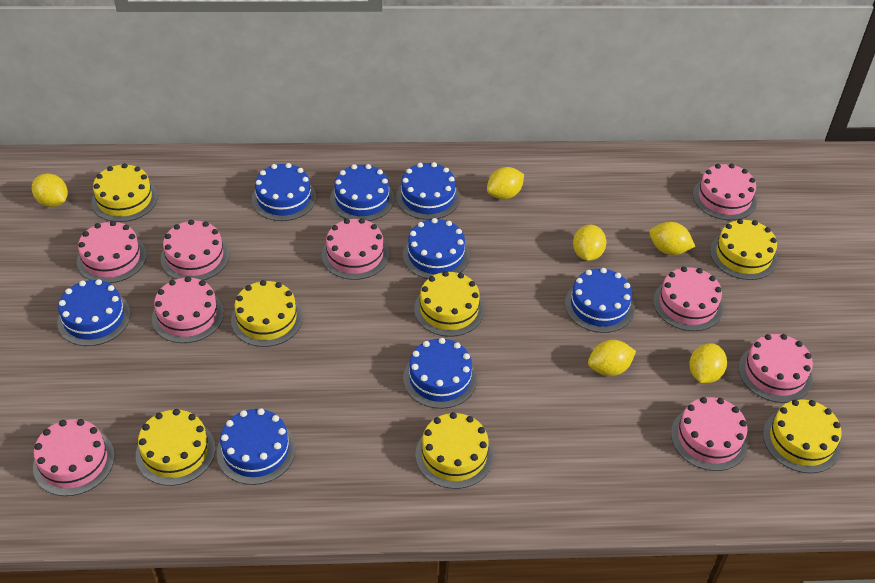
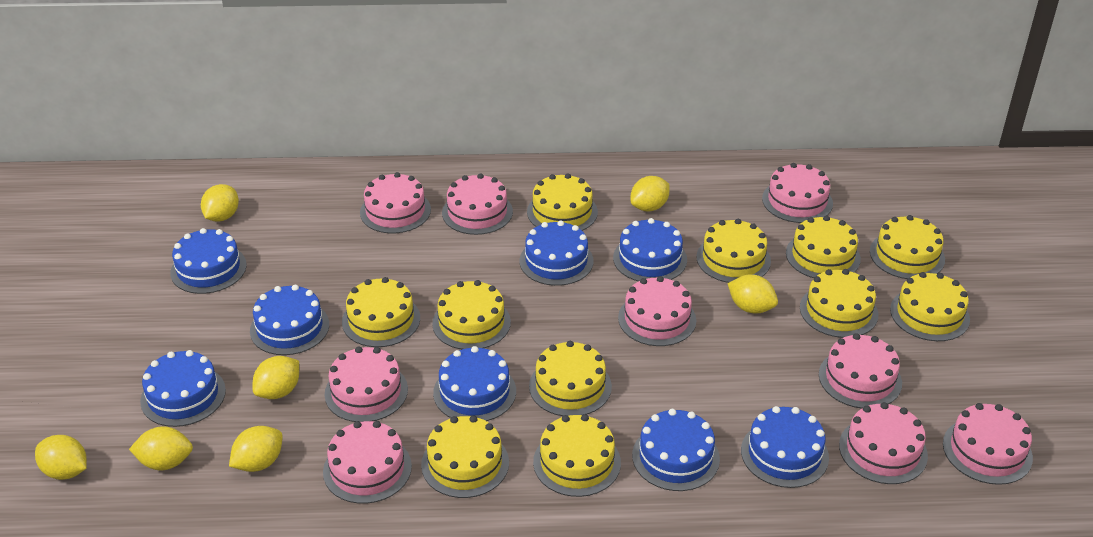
yellow cake: 7 -> 11
yellow lemon: 6 -> 7

